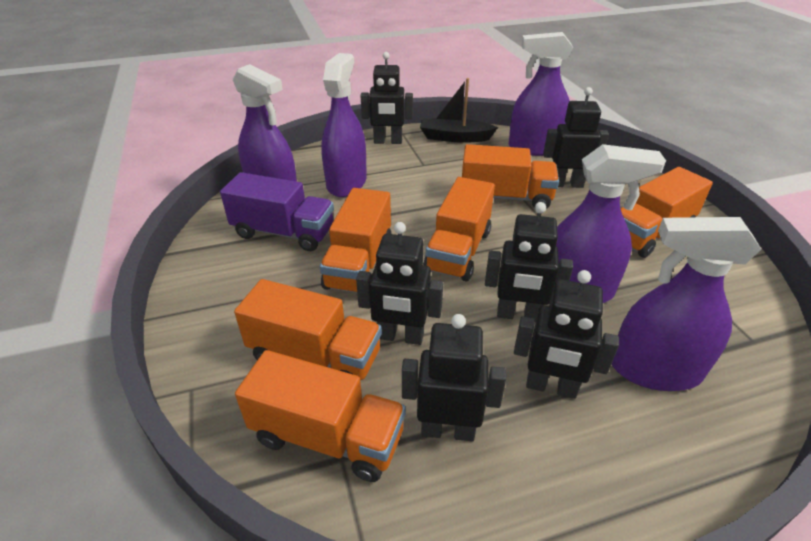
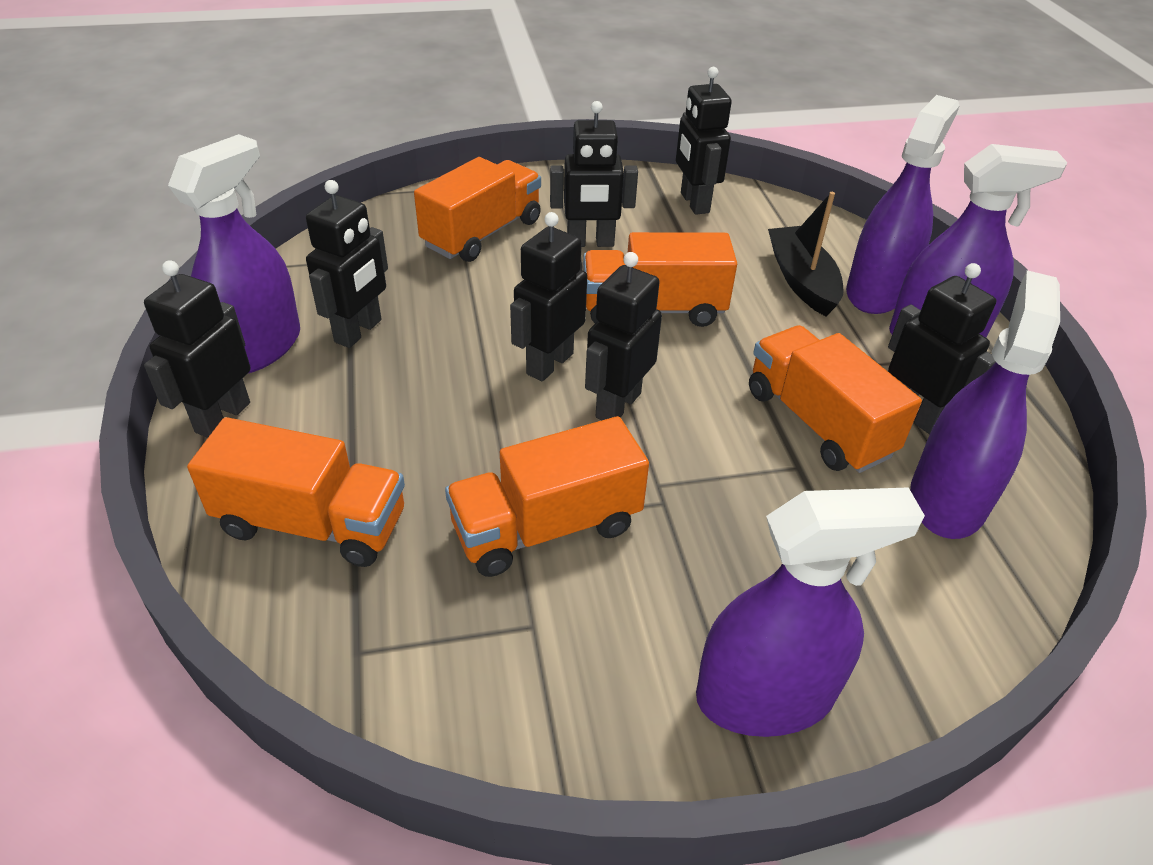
black robot: 6 -> 7
orange truck: 6 -> 5
purple truck: 1 -> 0

